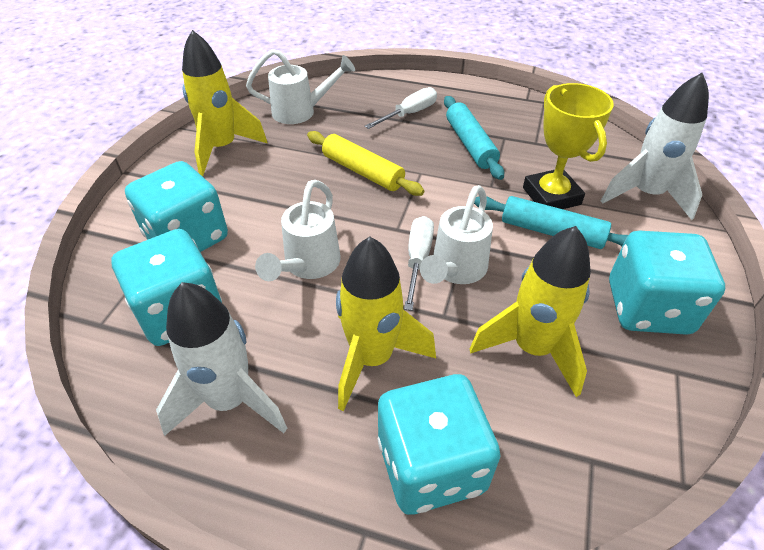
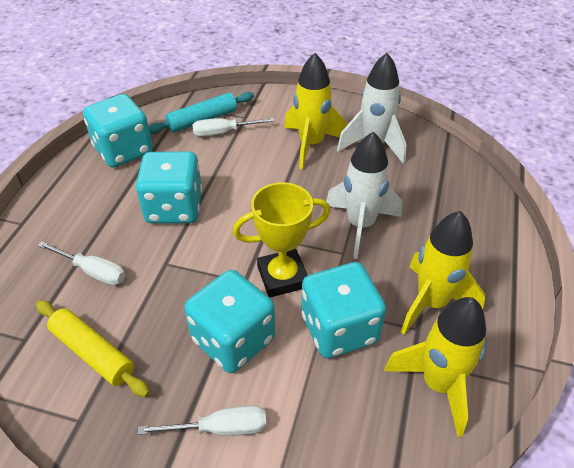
turquoise rolling pin: 2 -> 1
white screwdriver: 2 -> 3
white watering can: 3 -> 0

